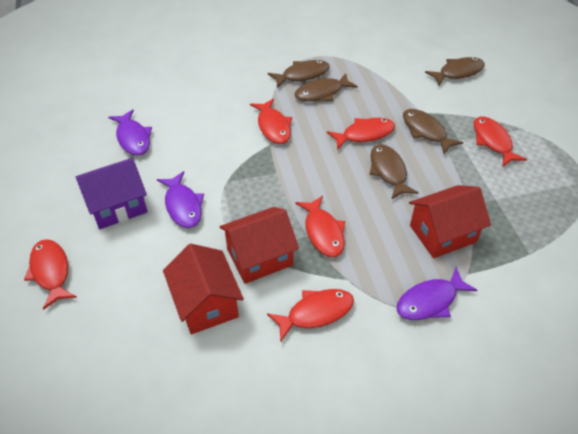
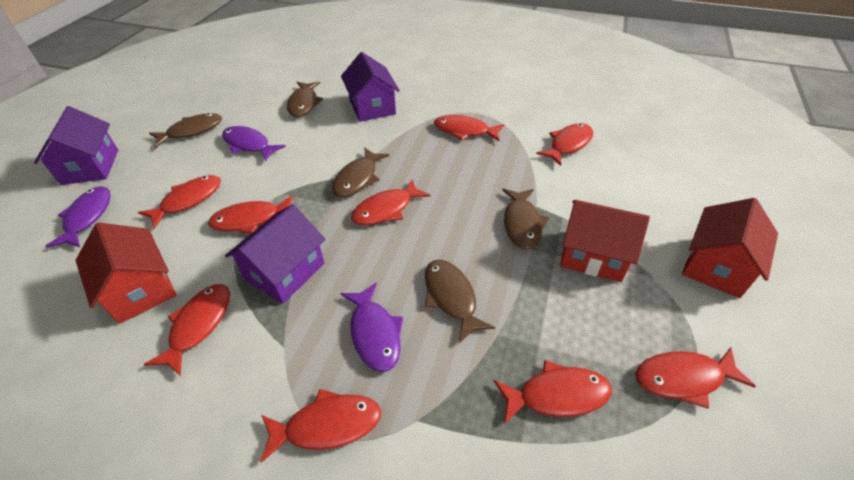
purple house: 1 -> 3
red fish: 6 -> 9

